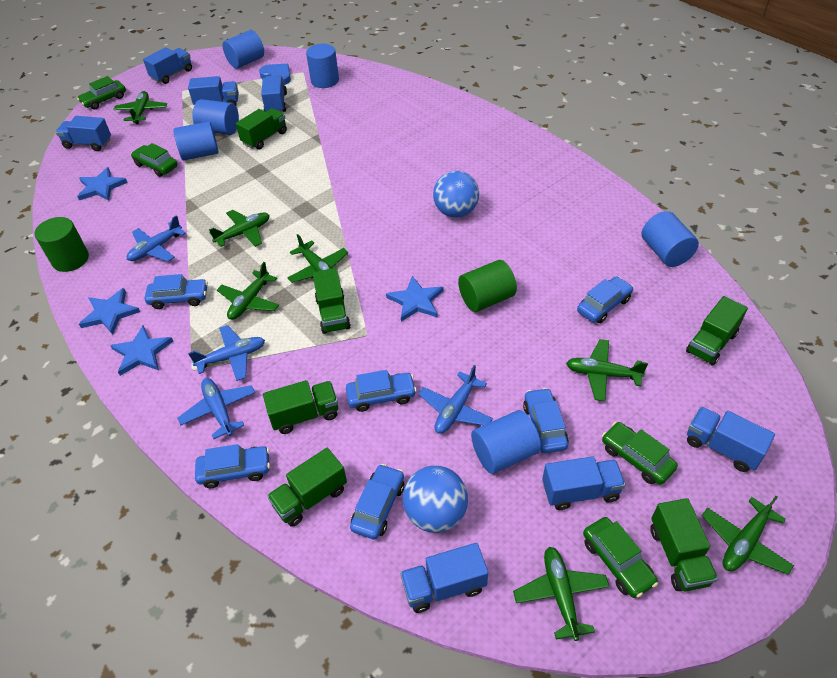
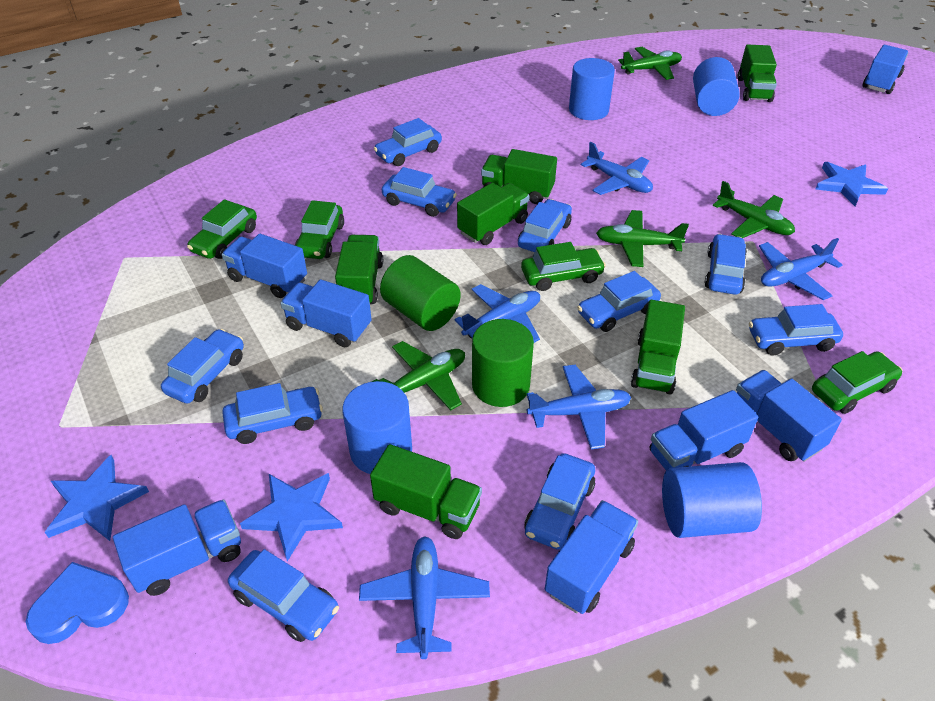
blue ball: 2 -> 0
blue car: 6 -> 10
blue cylinder: 6 -> 4
blue plane: 4 -> 5
blue star: 4 -> 3
green plane: 7 -> 4

